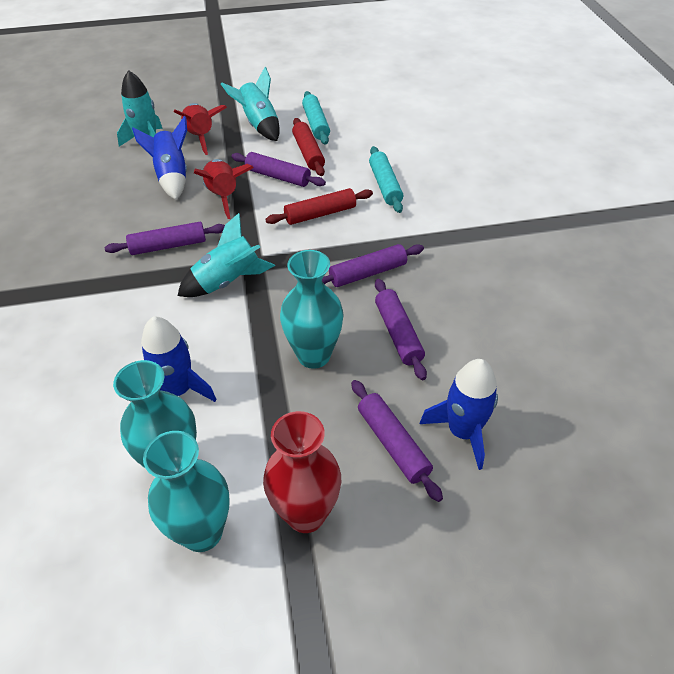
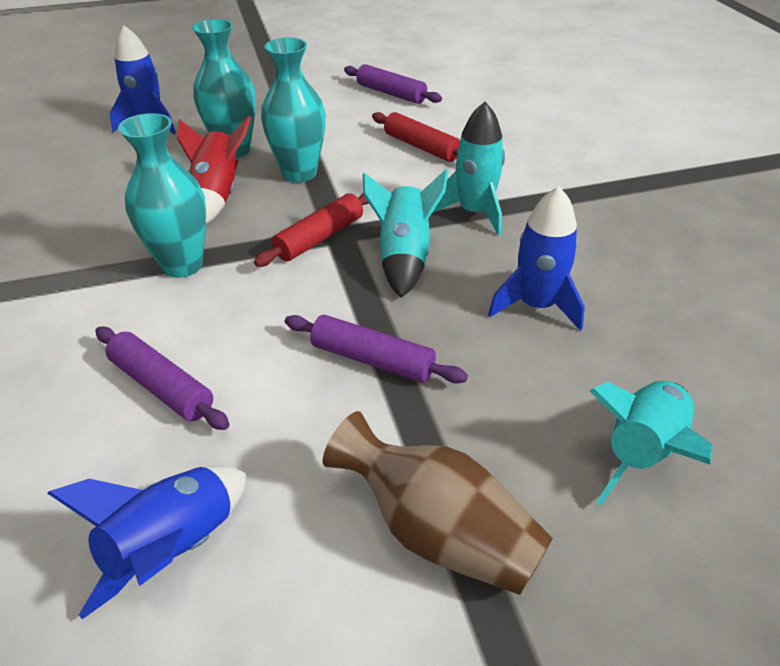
brown vase: 0 -> 1
purple rolling pin: 5 -> 3
red rocket: 2 -> 1
red vase: 1 -> 0
turquoise rolling pin: 2 -> 0

